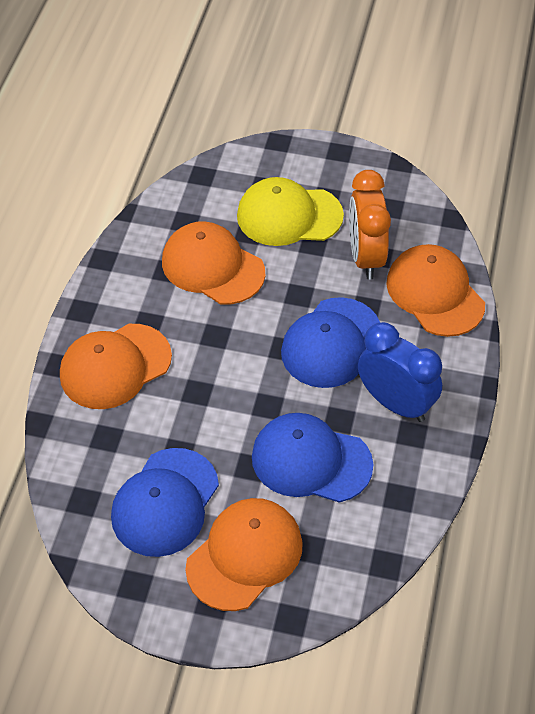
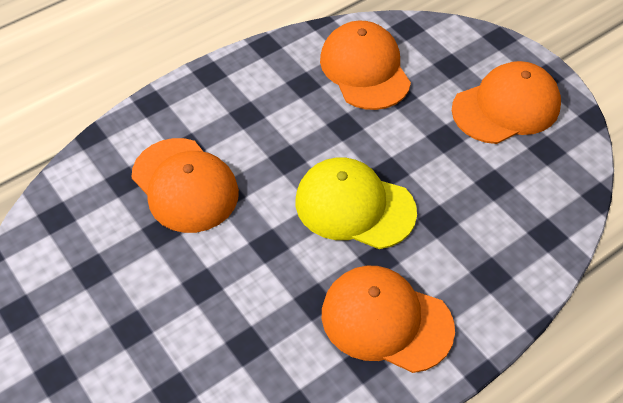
blue cap: 3 -> 0
blue clock: 1 -> 0
orange clock: 1 -> 0

